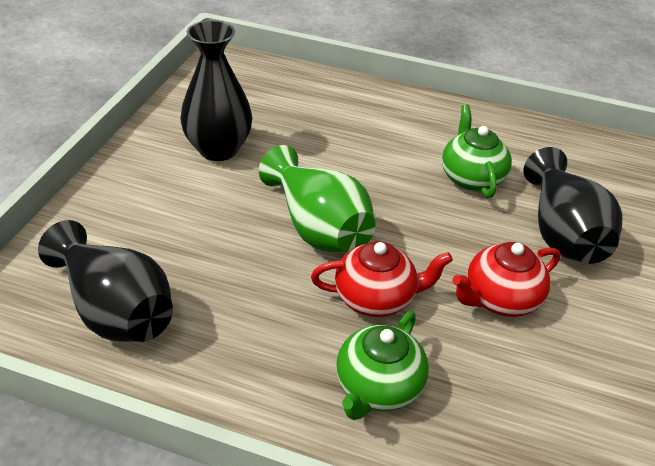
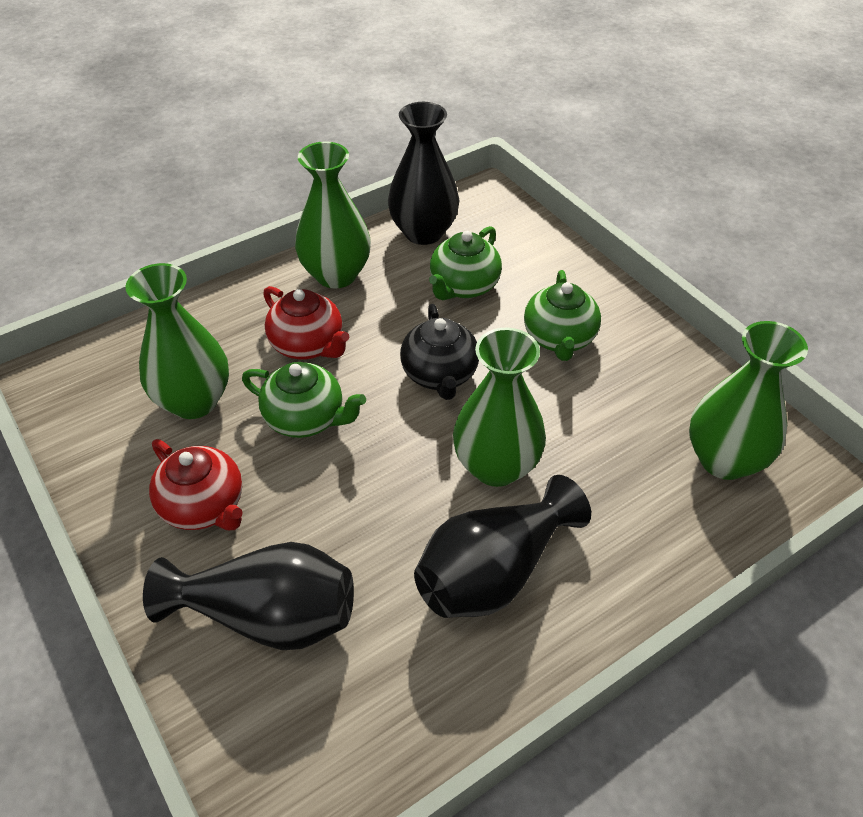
black teapot: 0 -> 1
green teapot: 2 -> 3
green vase: 1 -> 4

